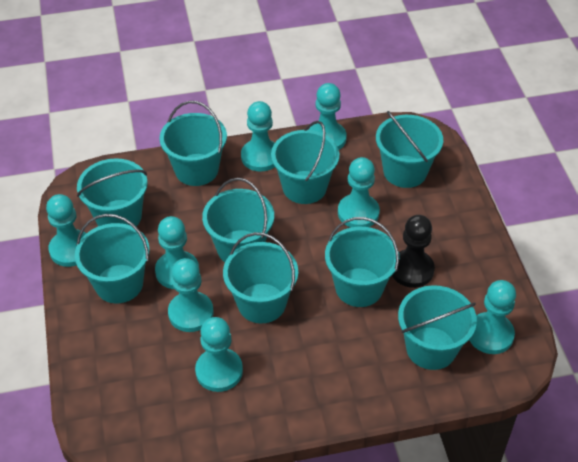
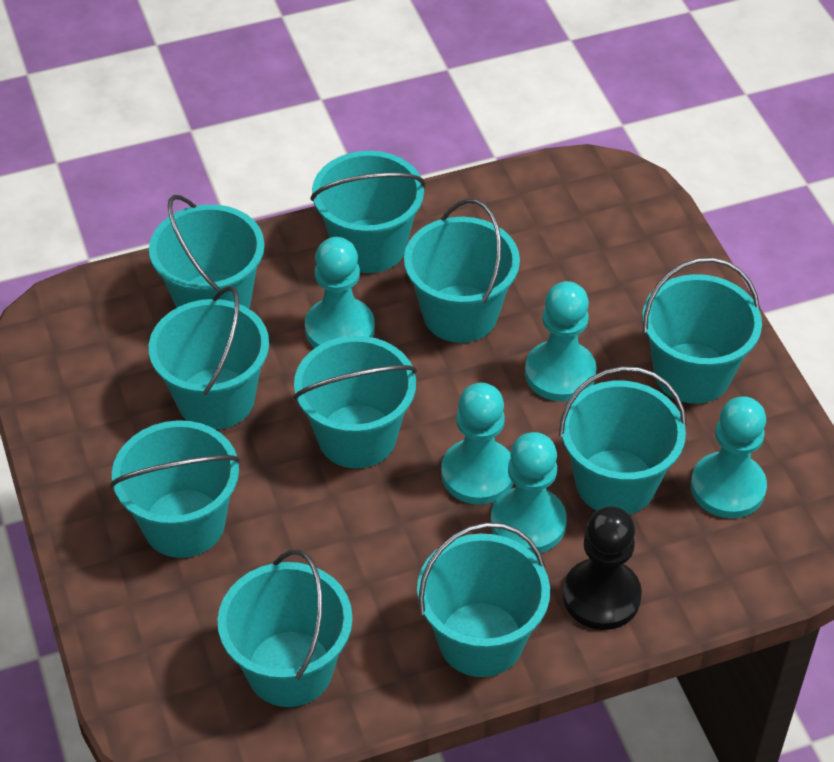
turquoise bucket: 9 -> 10
turquoise pawn: 8 -> 5

